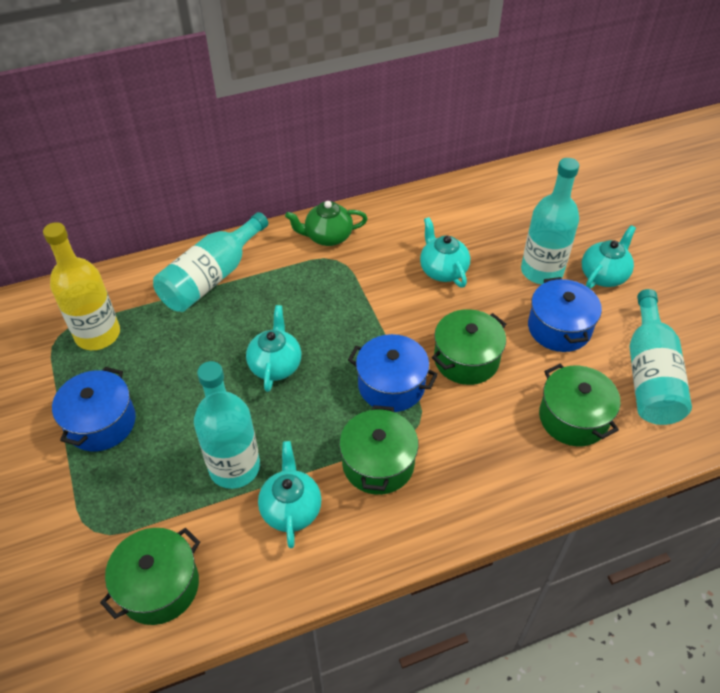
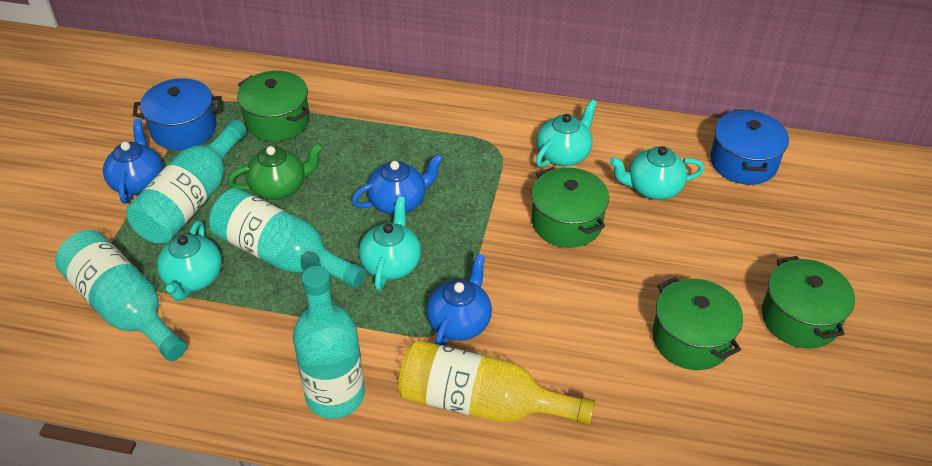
blue pot: 3 -> 2
blue teapot: 0 -> 3

